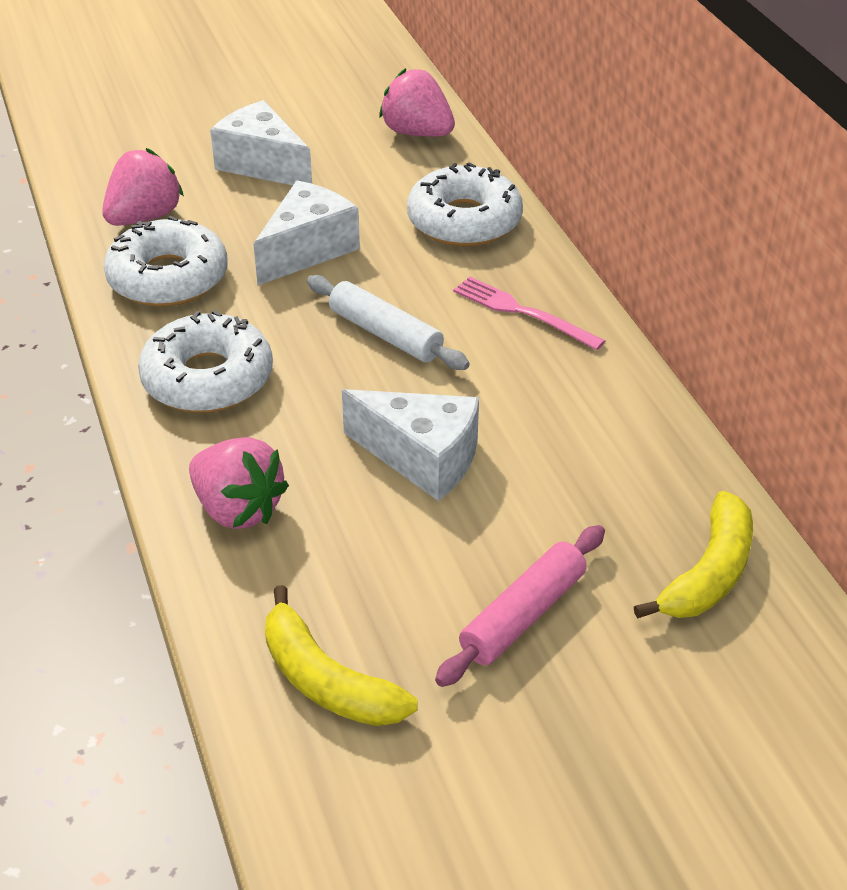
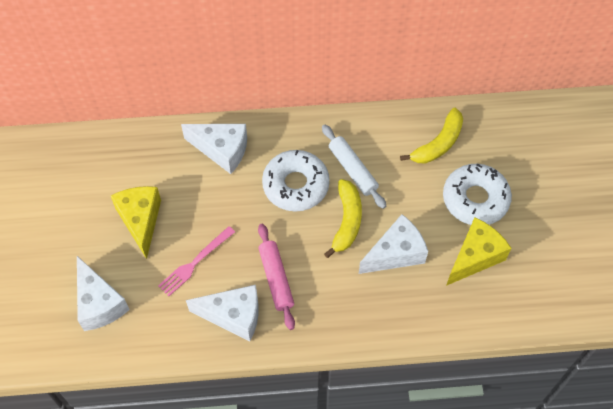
pink strawberry: 3 -> 0
white cheese: 3 -> 4
white donut: 3 -> 2
yellow cheese: 0 -> 2

